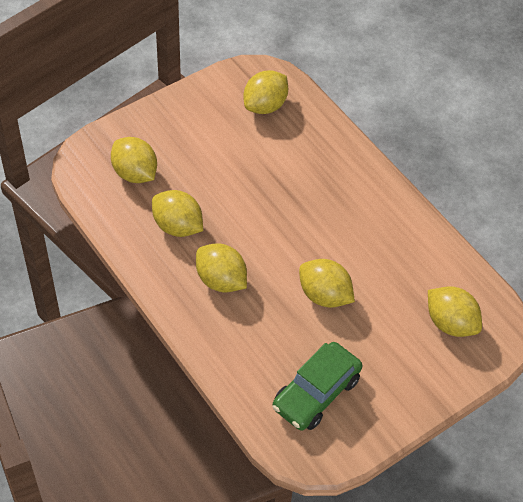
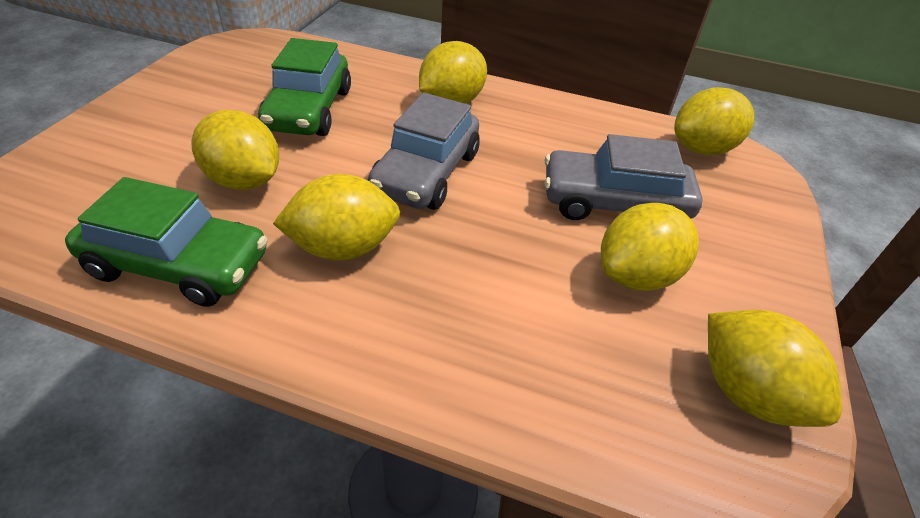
green car: 1 -> 2
grey car: 0 -> 2

